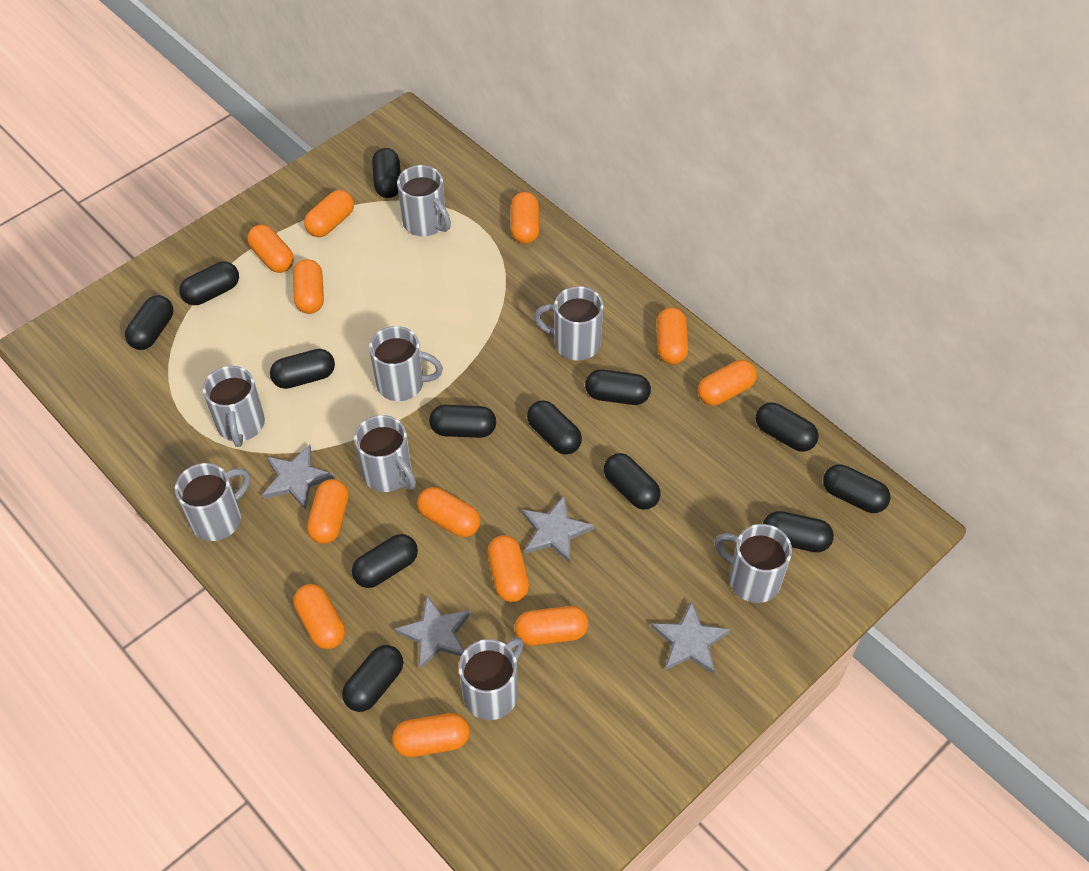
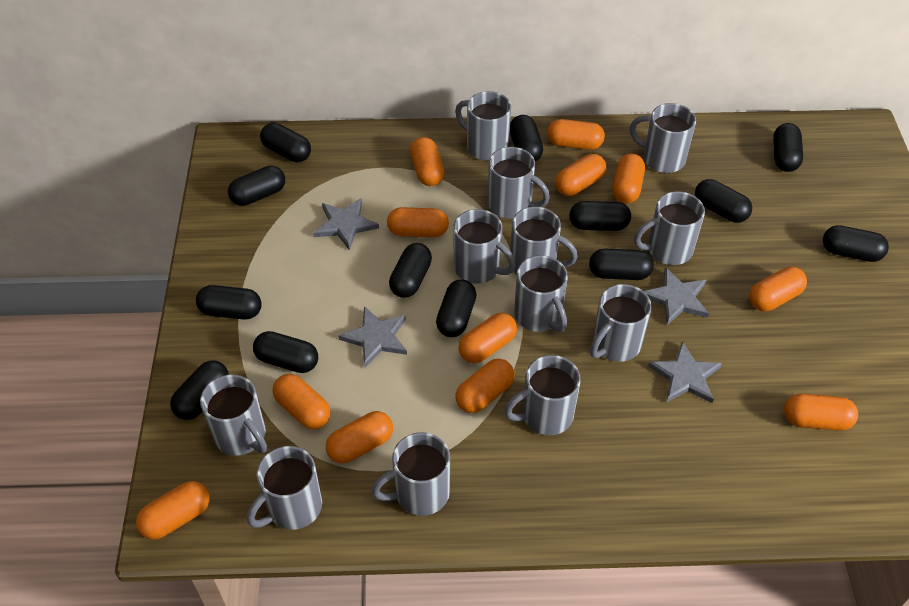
grey mug: 8 -> 12

